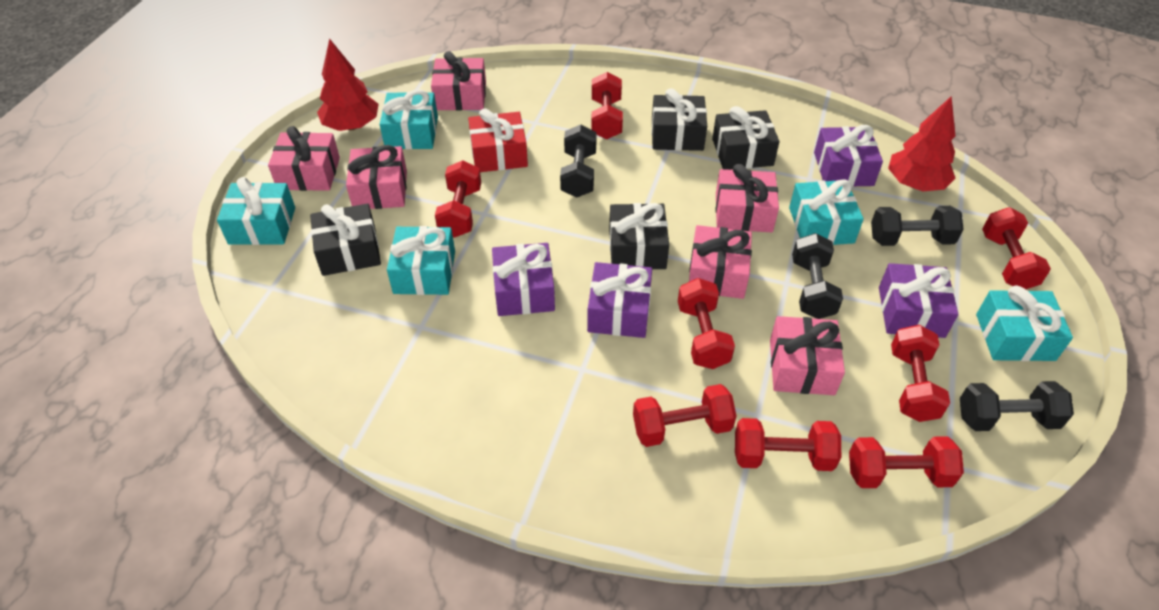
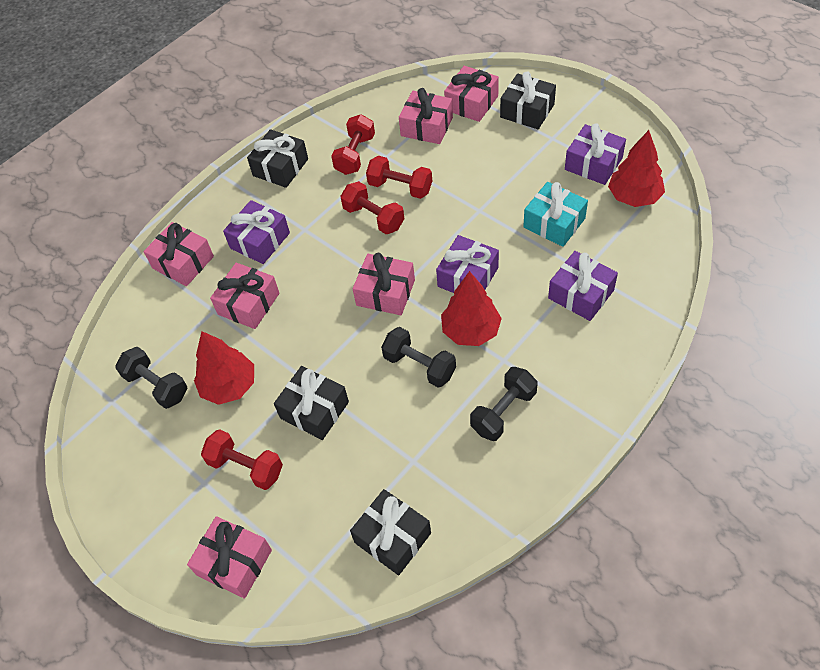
black dumbbell: 4 -> 3
red dumbbell: 8 -> 4
red gift: 1 -> 0
red tree: 2 -> 3
turquoise gift: 5 -> 1

